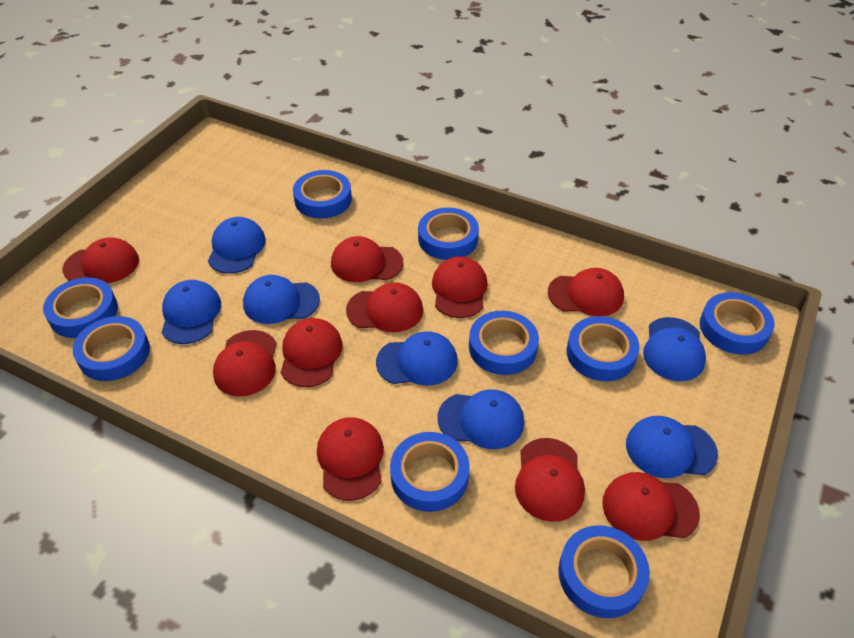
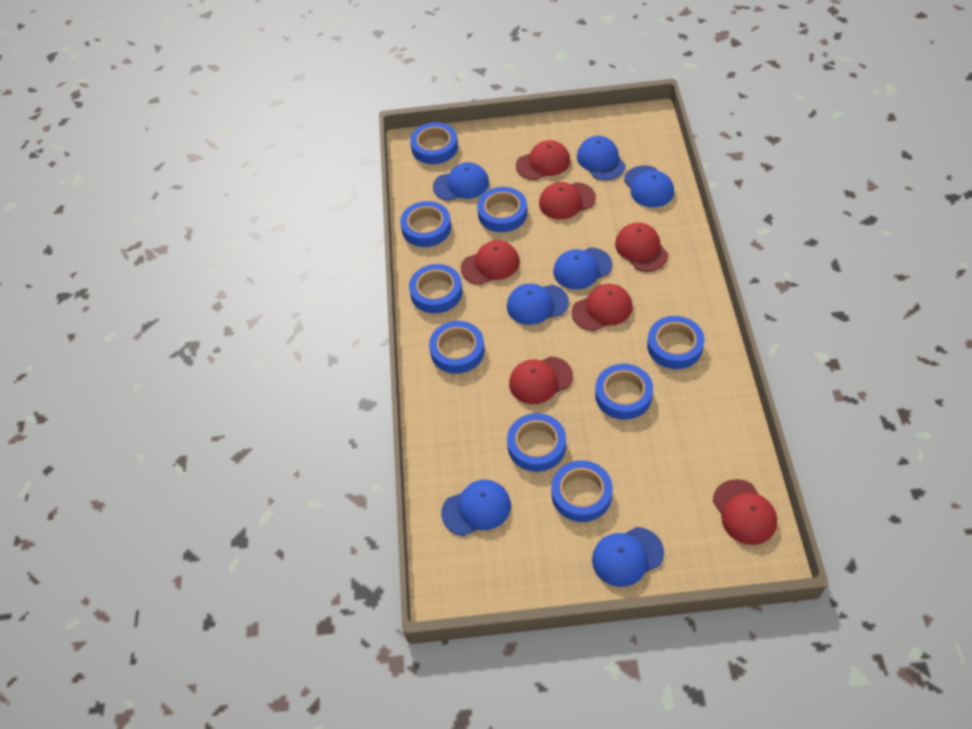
red cap: 10 -> 7

